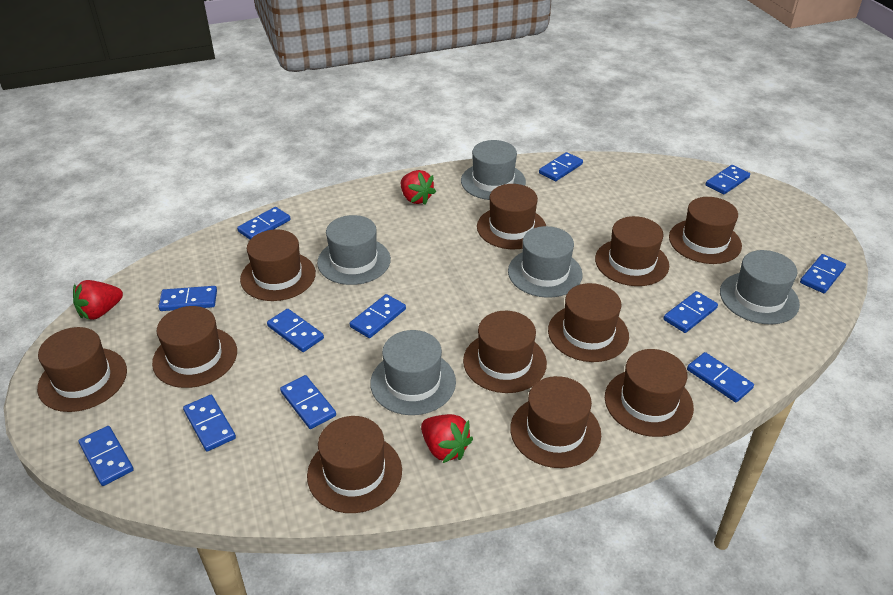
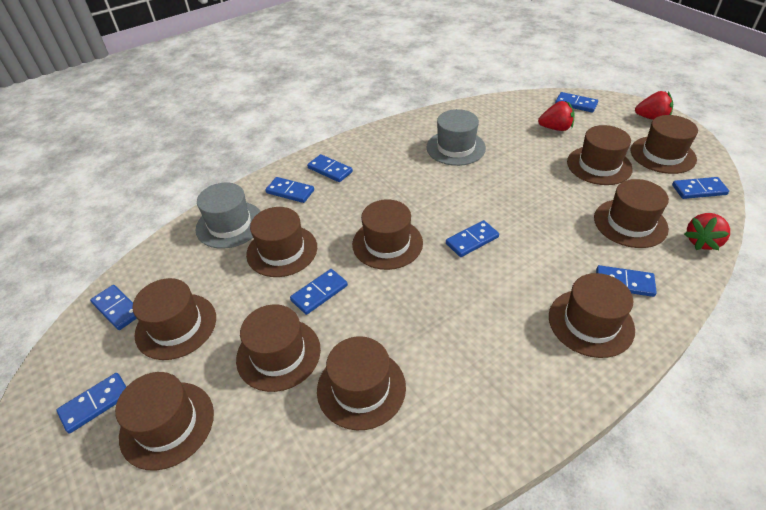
blue domino: 12 -> 9
brown hat: 11 -> 10
grey hat: 5 -> 2

